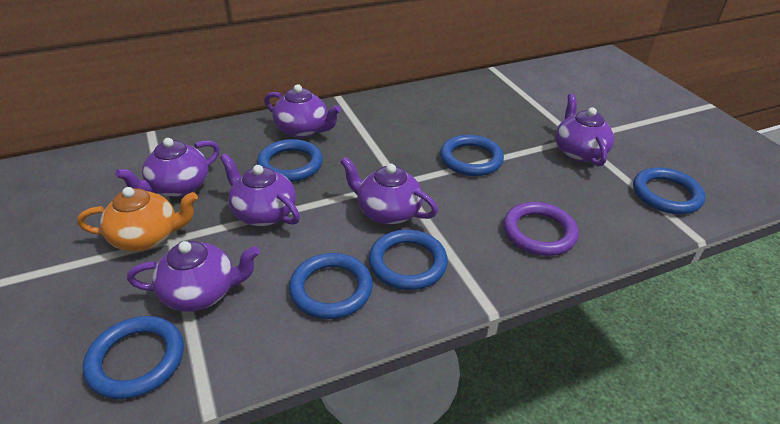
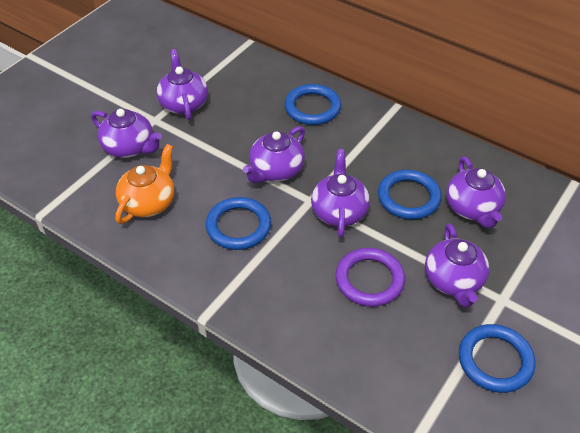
blue ring: 6 -> 4

